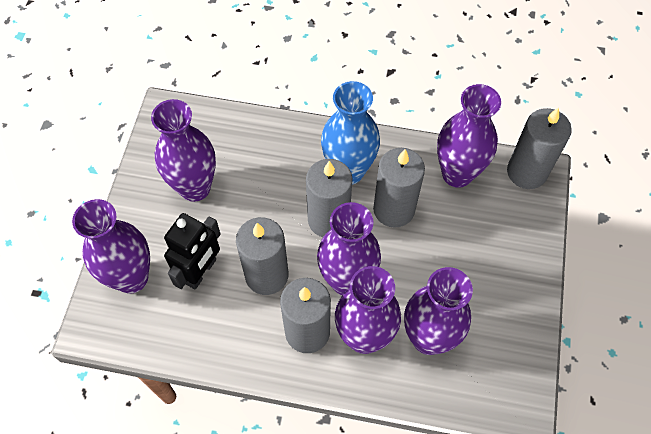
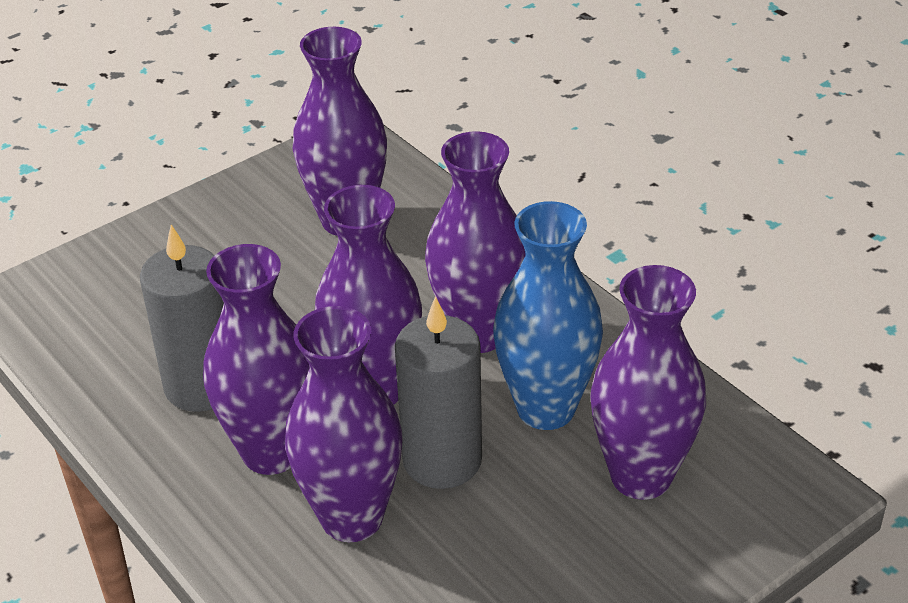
black robot: 1 -> 0
grey candle: 5 -> 2

